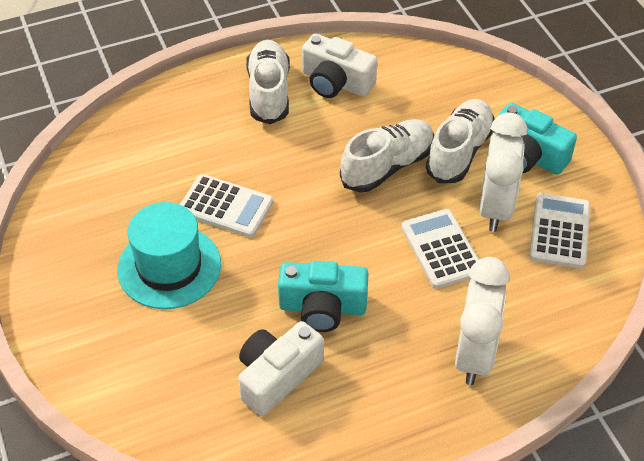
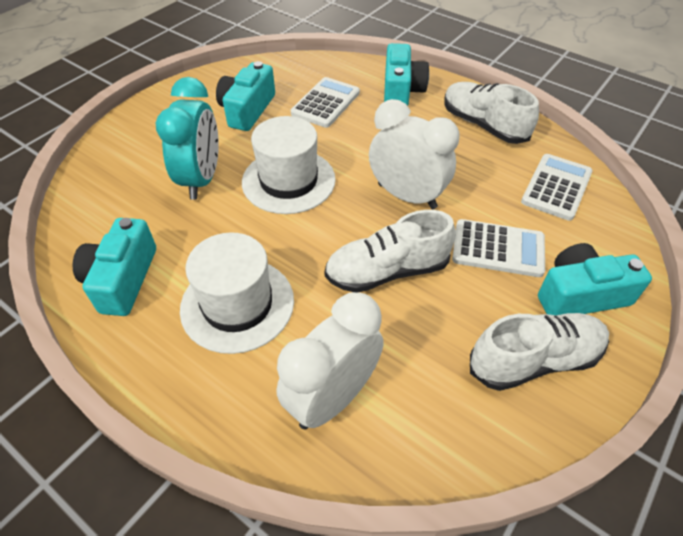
turquoise camera: 2 -> 4
turquoise clock: 0 -> 1
turquoise hat: 1 -> 0
white camera: 2 -> 0
white hat: 0 -> 2

